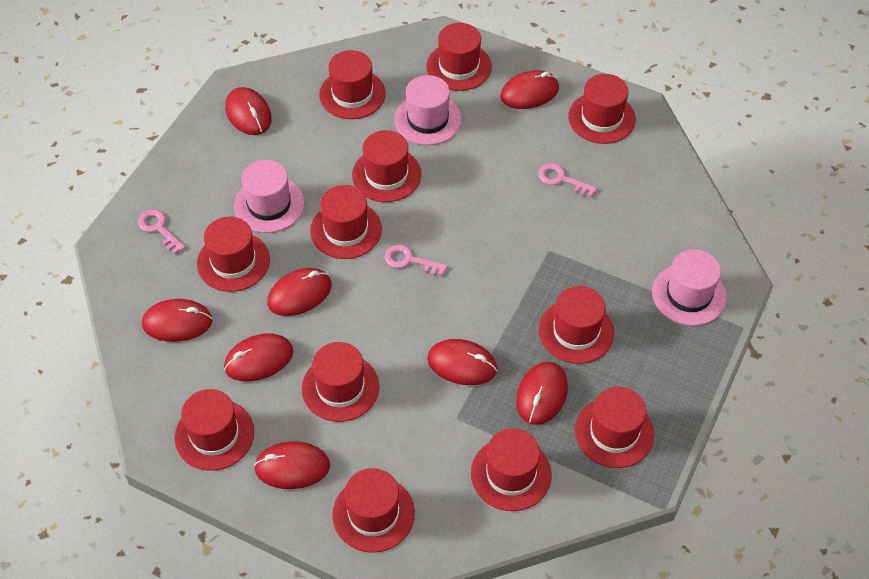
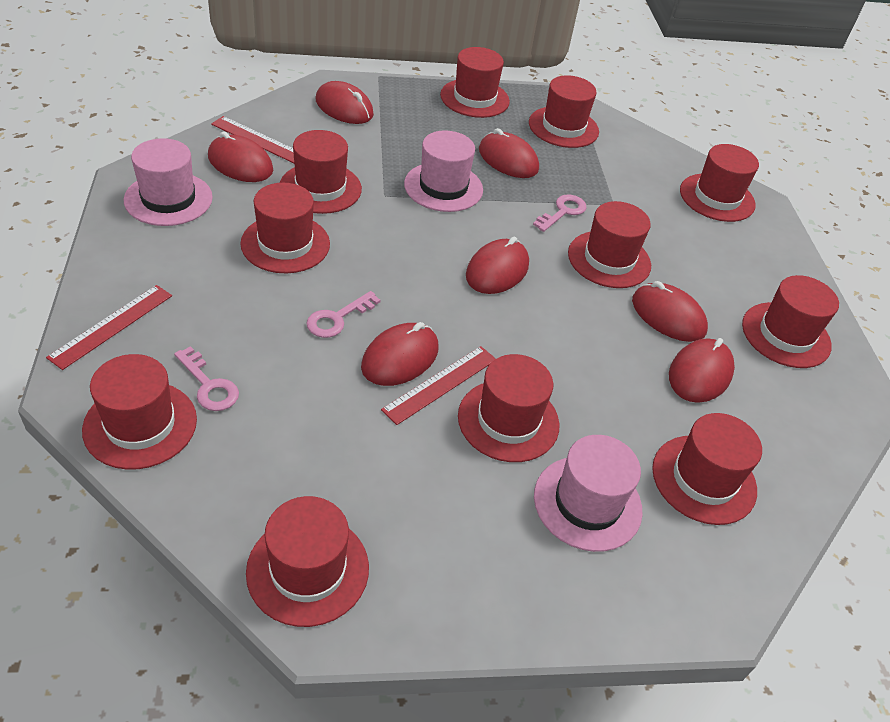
red hat: 12 -> 11
red mouse: 8 -> 7
red ruler: 0 -> 3

